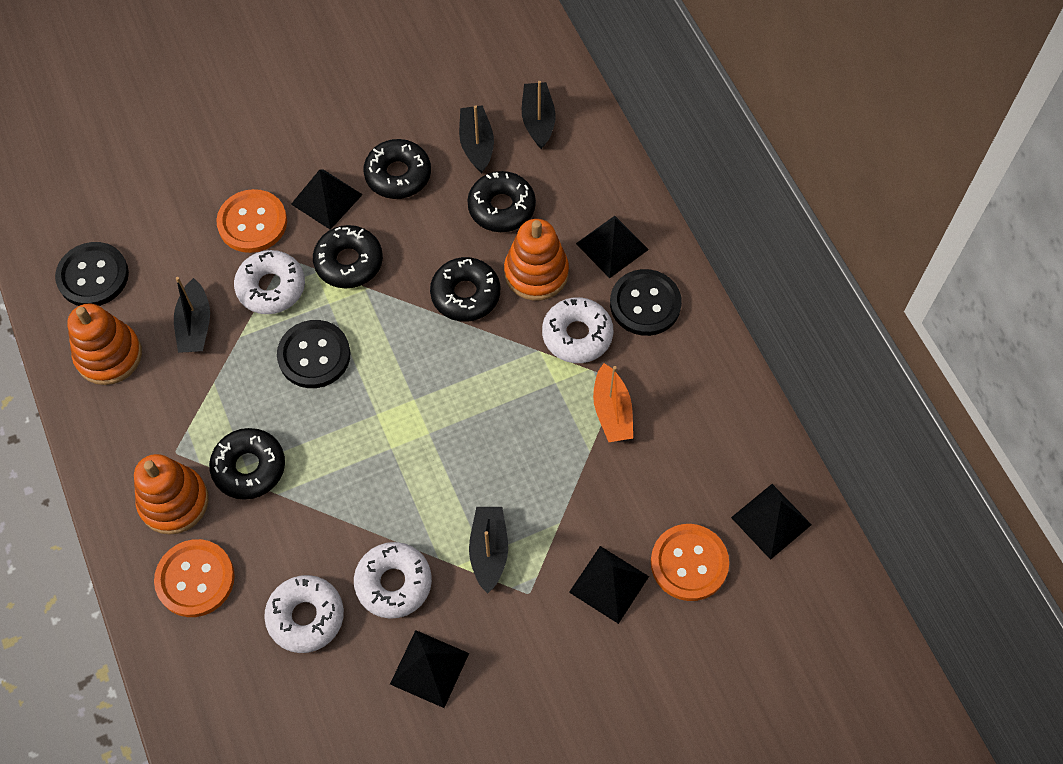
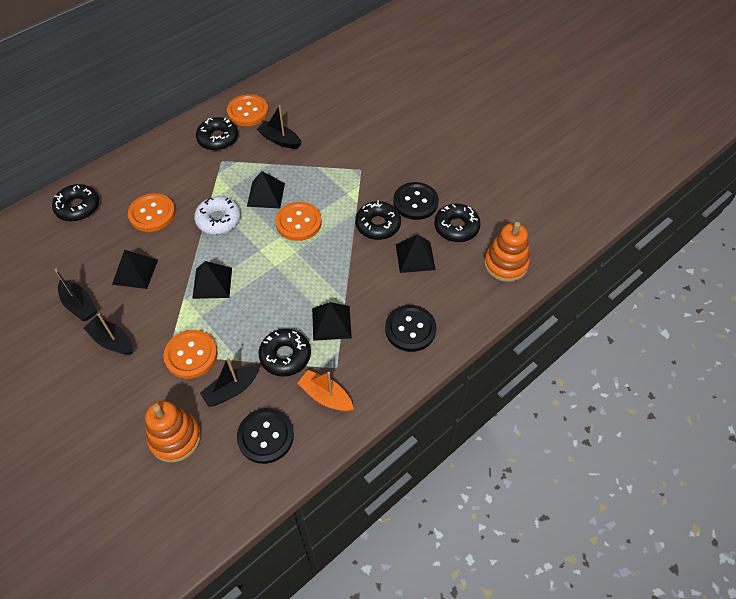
orange button: 3 -> 4
orange stacking toy: 3 -> 2
white donut: 4 -> 1

